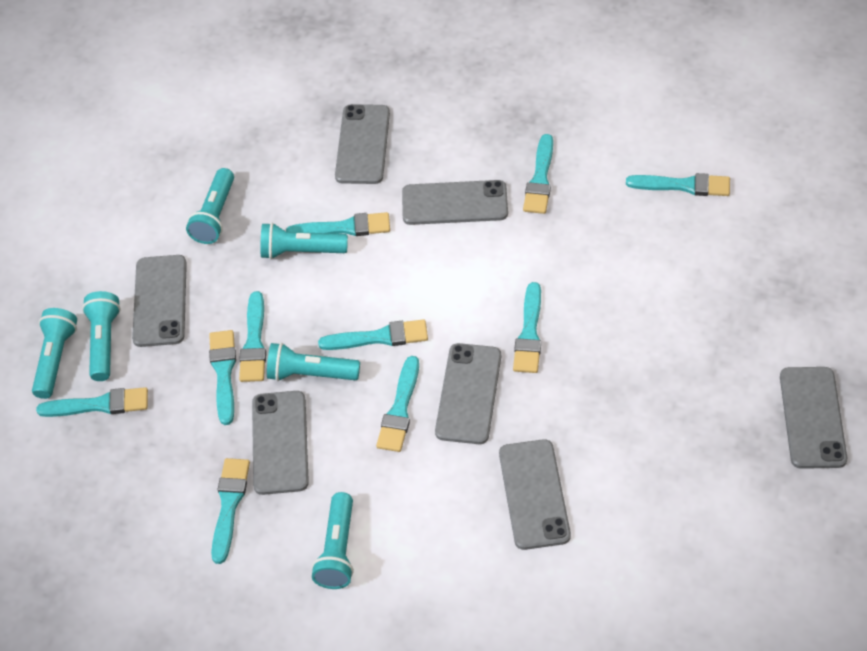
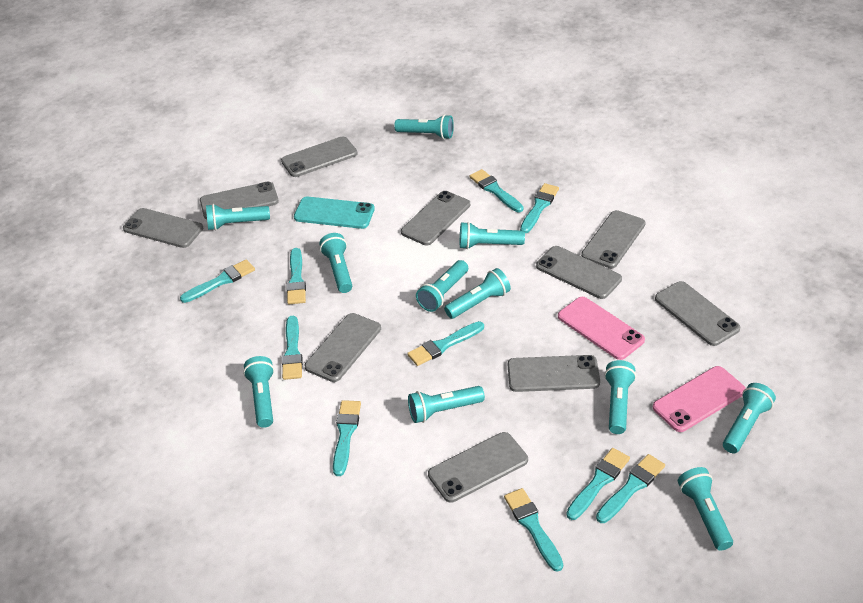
grey phone: 7 -> 10
pink phone: 0 -> 2
turquoise flashlight: 6 -> 11
turquoise phone: 0 -> 1

